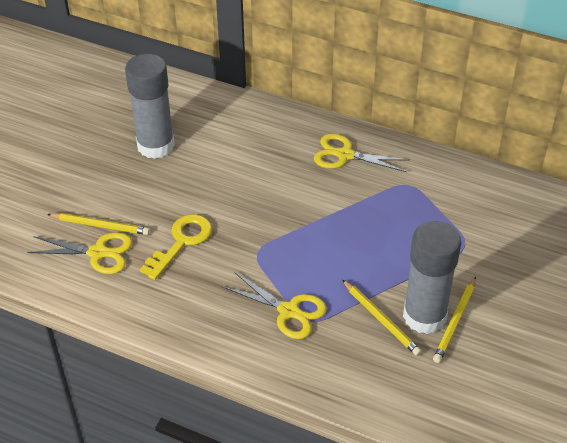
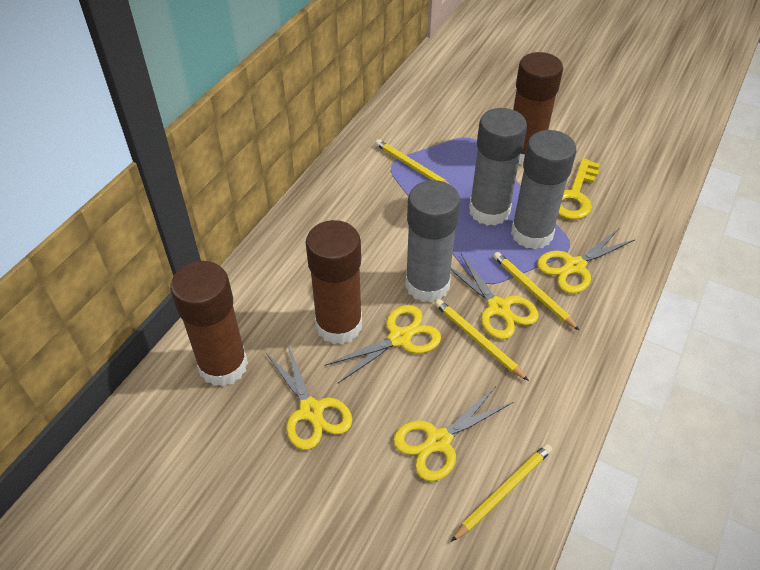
brown glue stick: 0 -> 3
grey glue stick: 2 -> 3
yellow pencil: 3 -> 4
yellow scissors: 3 -> 5

